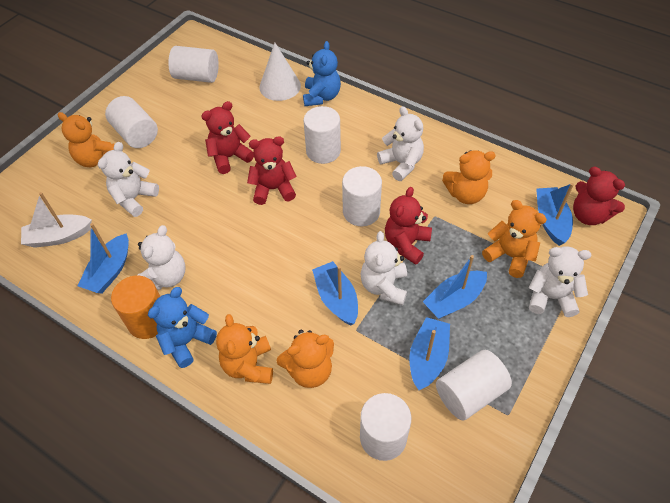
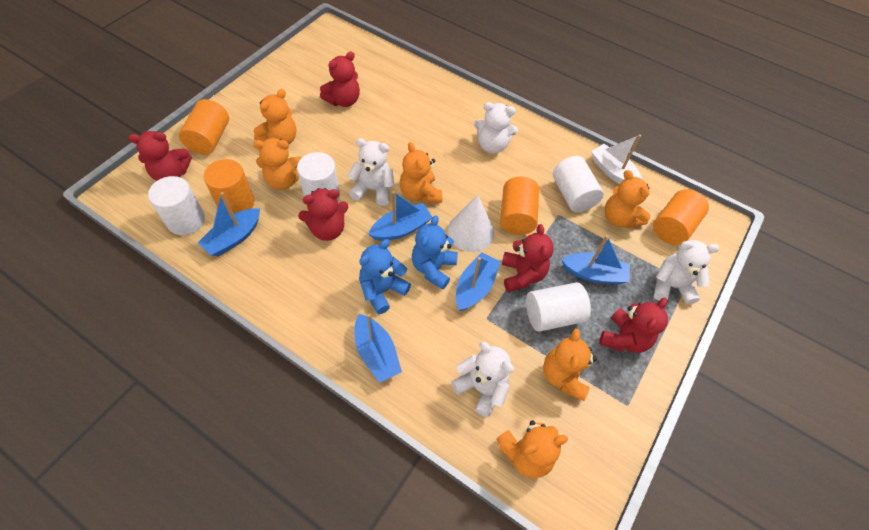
orange cylinder: 1 -> 4
orange teddy bear: 5 -> 6
red teddy bear: 4 -> 5
white cylinder: 6 -> 4
white teddy bear: 5 -> 4

